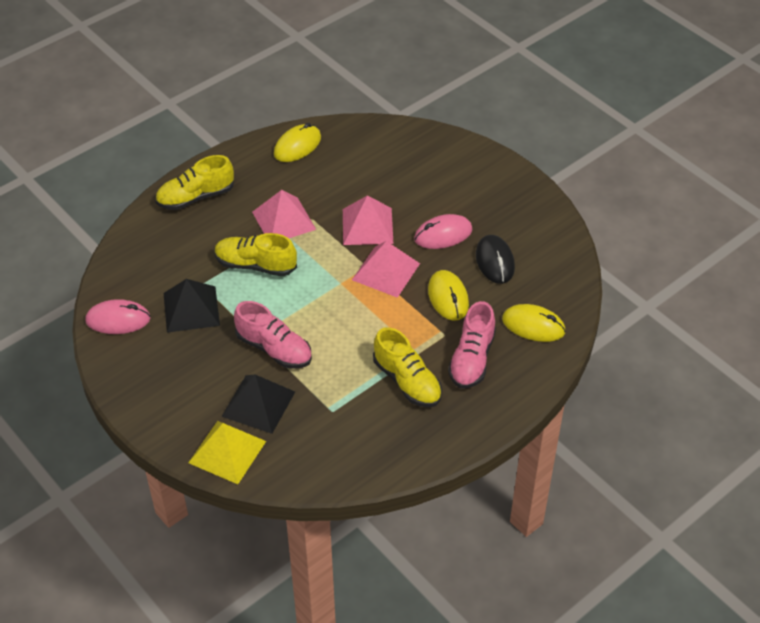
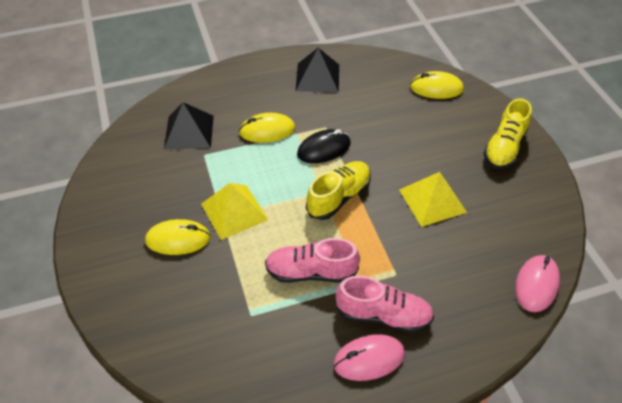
pink pyramid: 3 -> 0
yellow pyramid: 1 -> 2
yellow shoe: 3 -> 2

